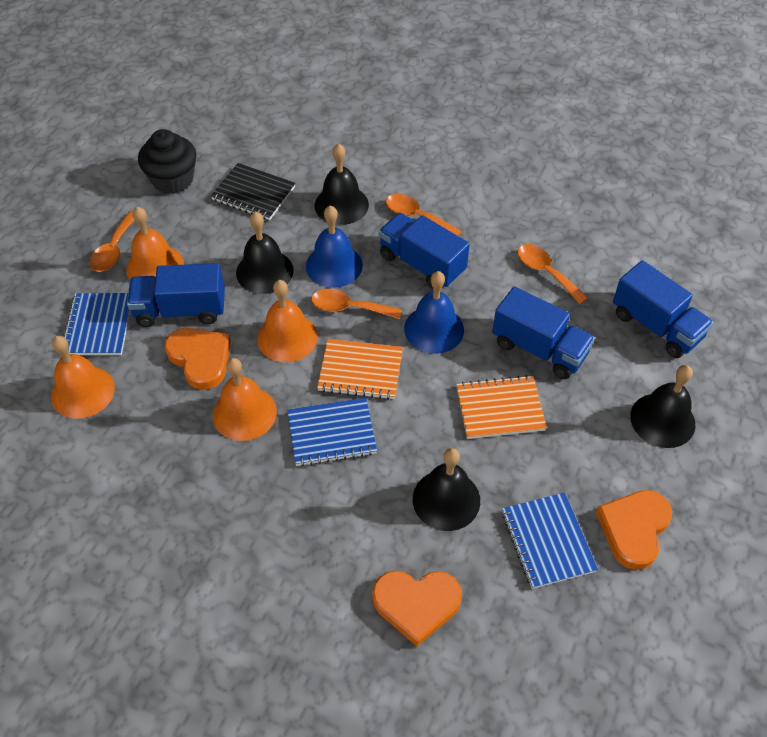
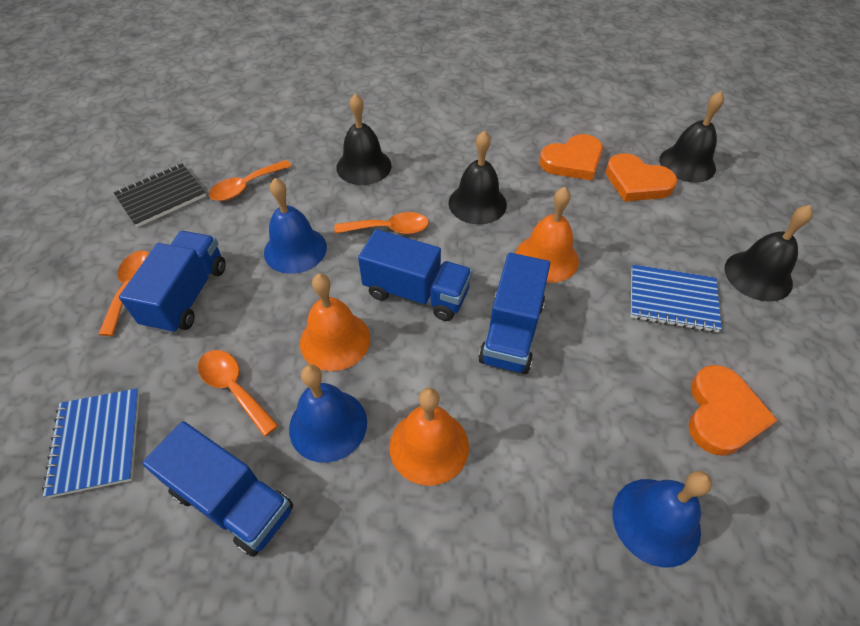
black cupcake: 1 -> 0
blue bell: 2 -> 3
blue notebook: 3 -> 2
orange bell: 4 -> 3
orange notebook: 2 -> 0

